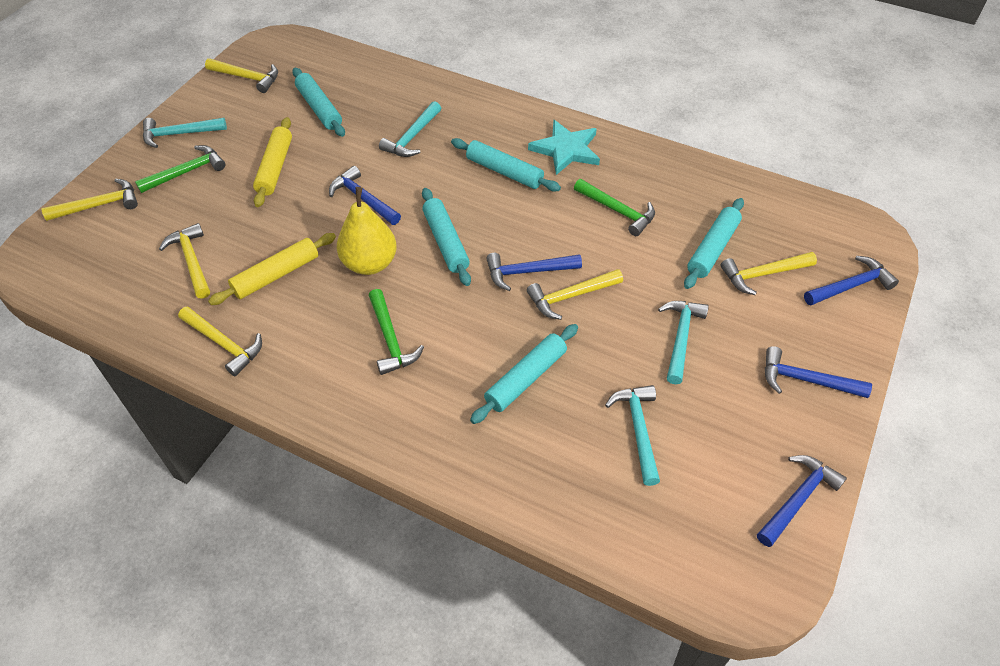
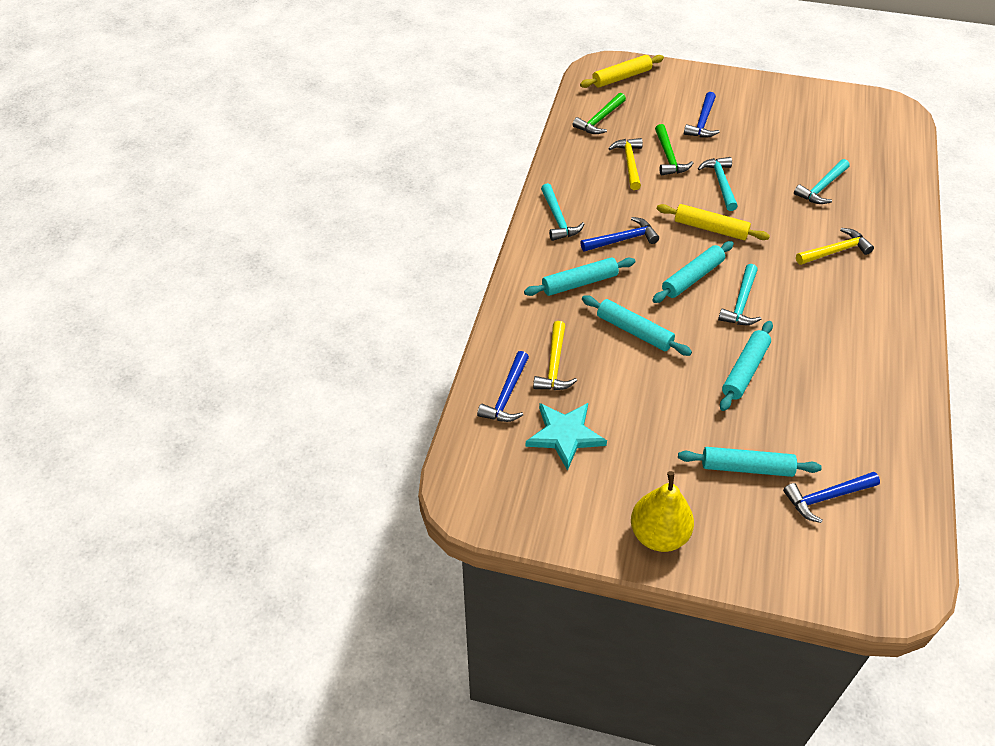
blue hammer: 5 -> 4
green hammer: 3 -> 2
yellow hammer: 6 -> 3

